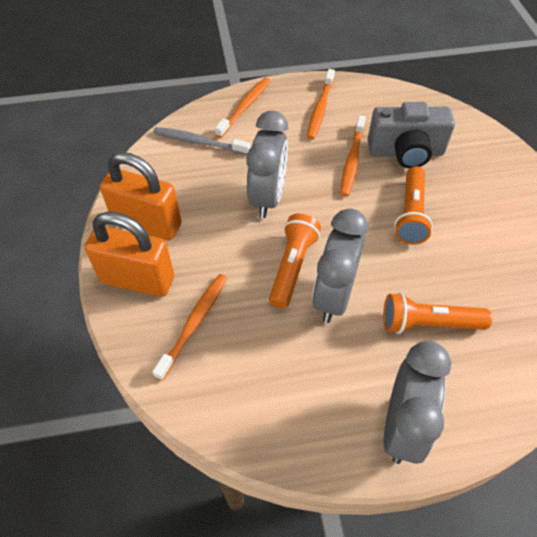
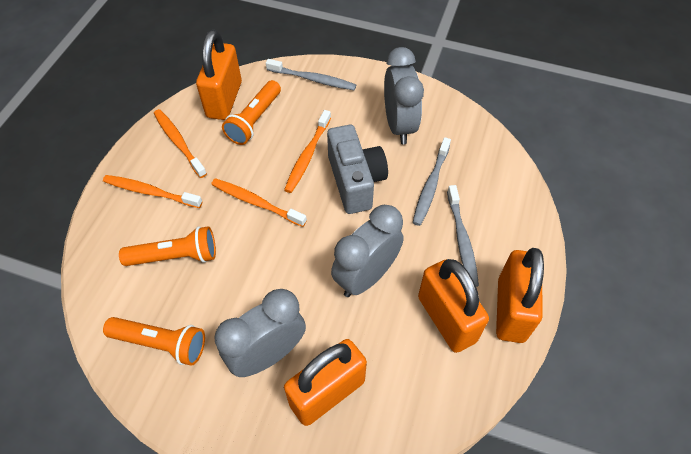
grey toothbrush: 1 -> 3
orange padlock: 2 -> 4

